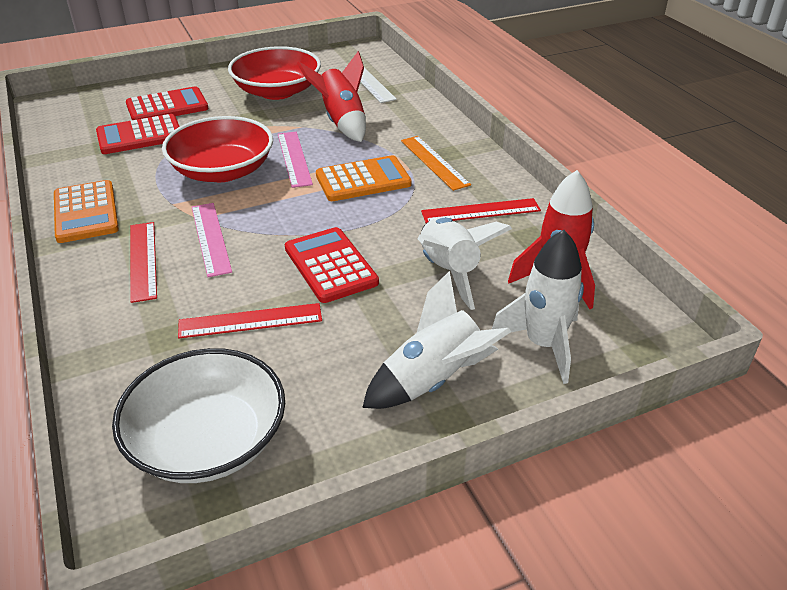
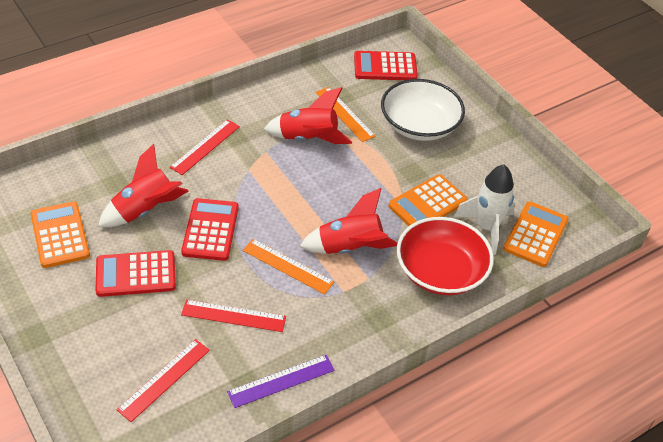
orange calculator: 2 -> 3
orange ruler: 1 -> 2
pink ruler: 2 -> 0
purple ruler: 0 -> 1
red bowl: 2 -> 1
red rocket: 2 -> 3
white rocket: 3 -> 1
white ruler: 1 -> 0

